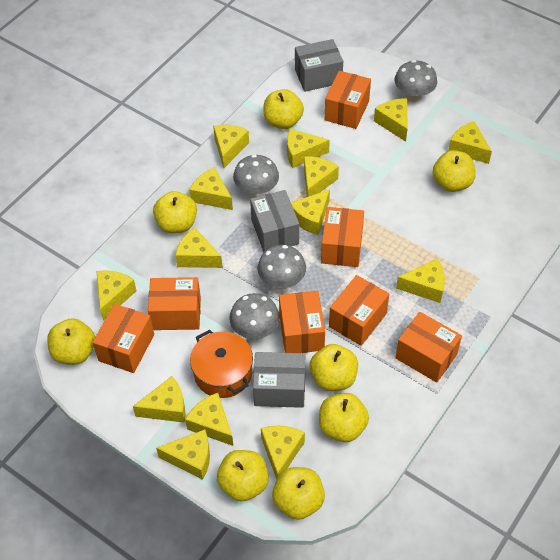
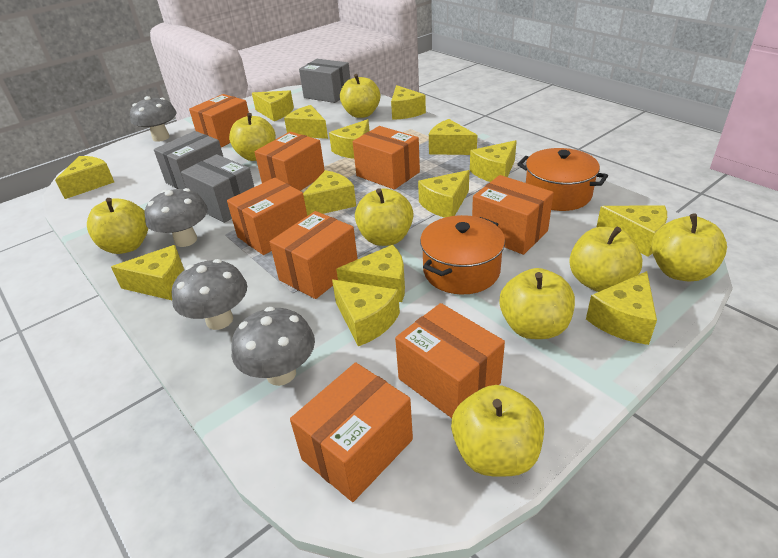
orange box: 7 -> 8
orange pot: 1 -> 2

